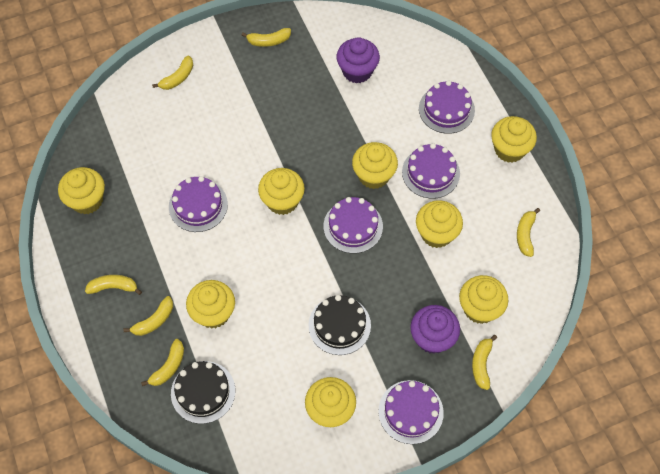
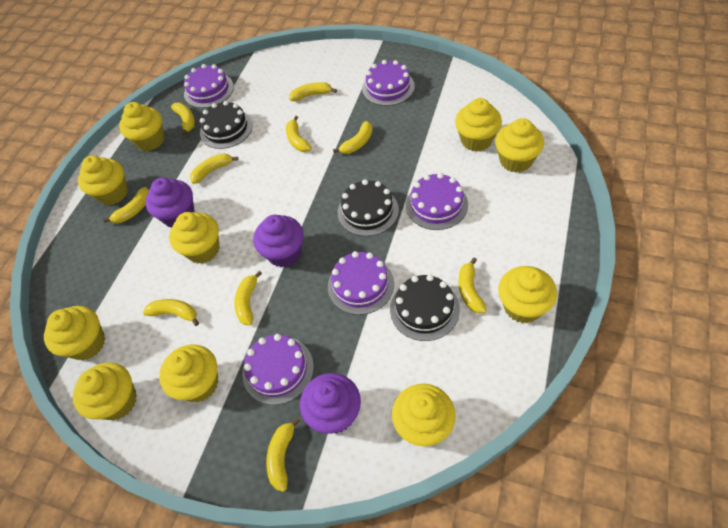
black cake: 2 -> 3
purple cupcake: 2 -> 3
yellow banana: 7 -> 10
yellow cupcake: 8 -> 10

